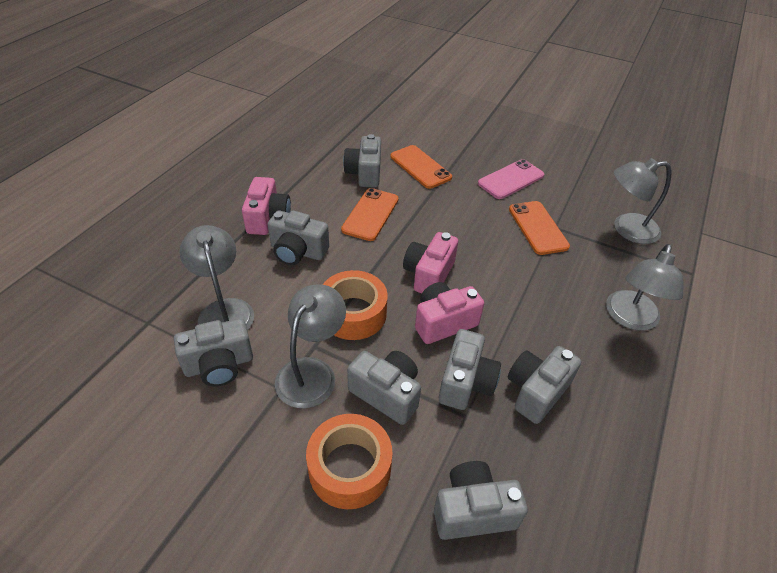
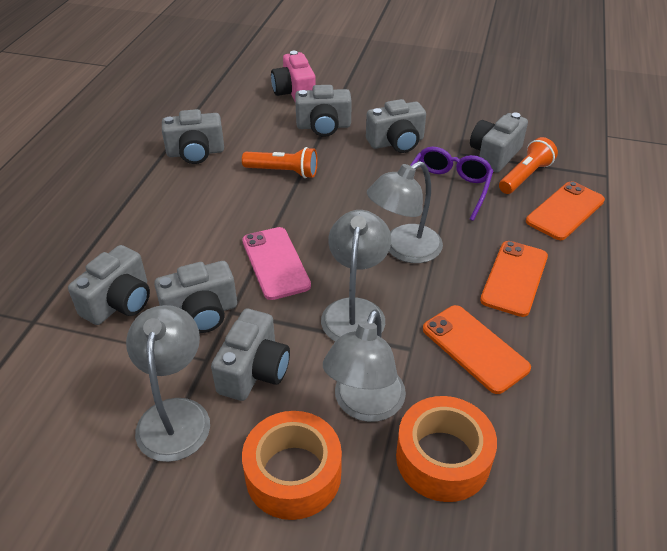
orange flashlight: 0 -> 2
pink camera: 3 -> 1
purple glasses: 0 -> 1

